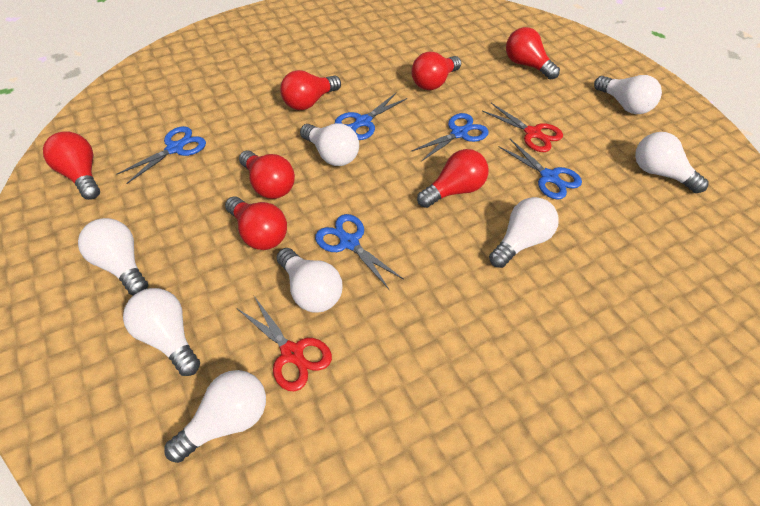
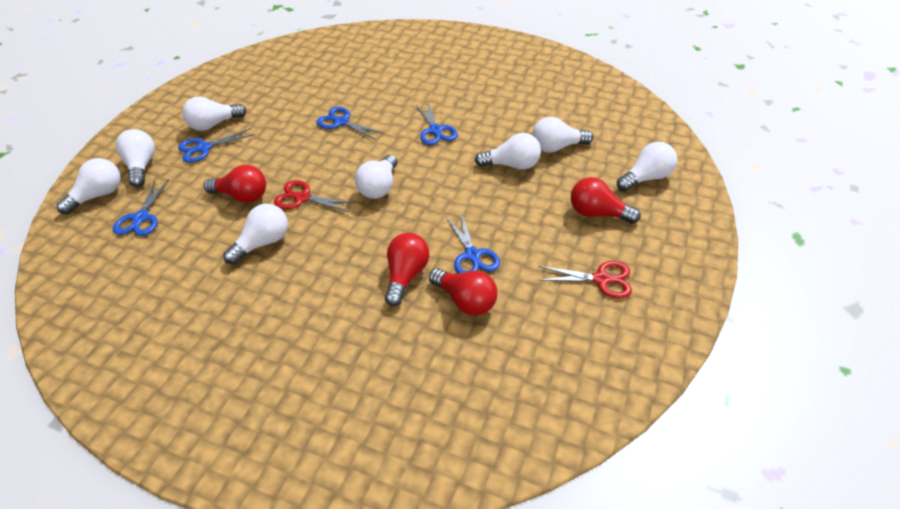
red light bulb: 7 -> 4

